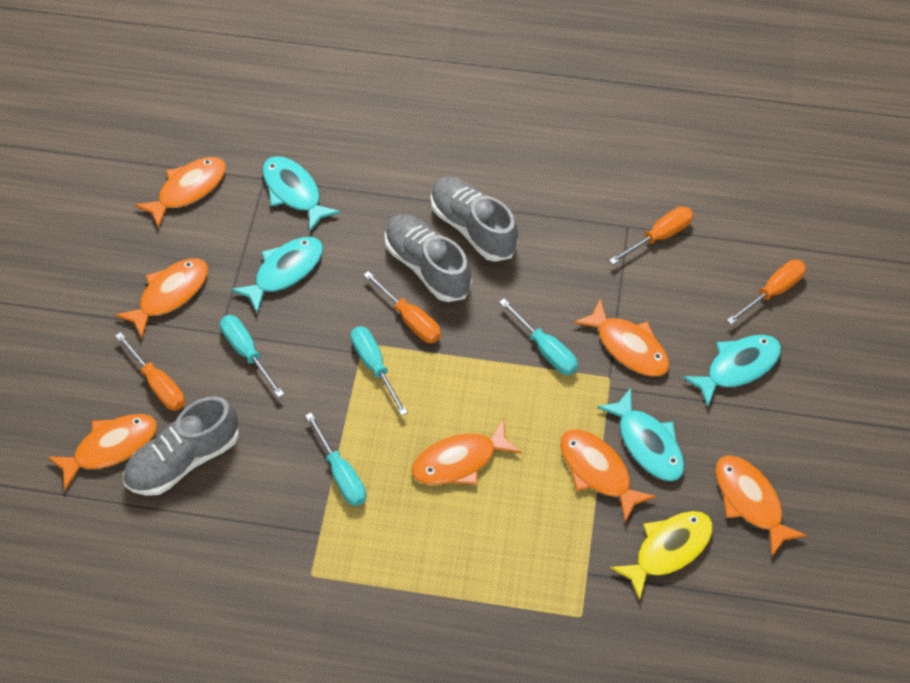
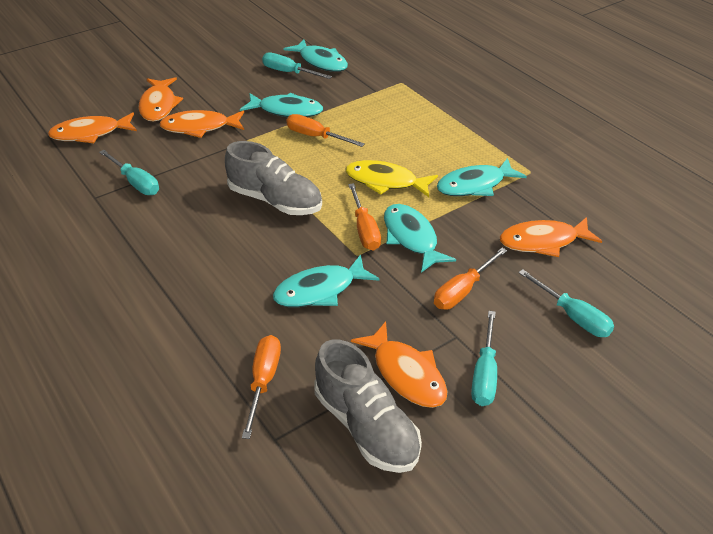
grey shoe: 3 -> 2
orange fish: 7 -> 5
turquoise fish: 4 -> 5

